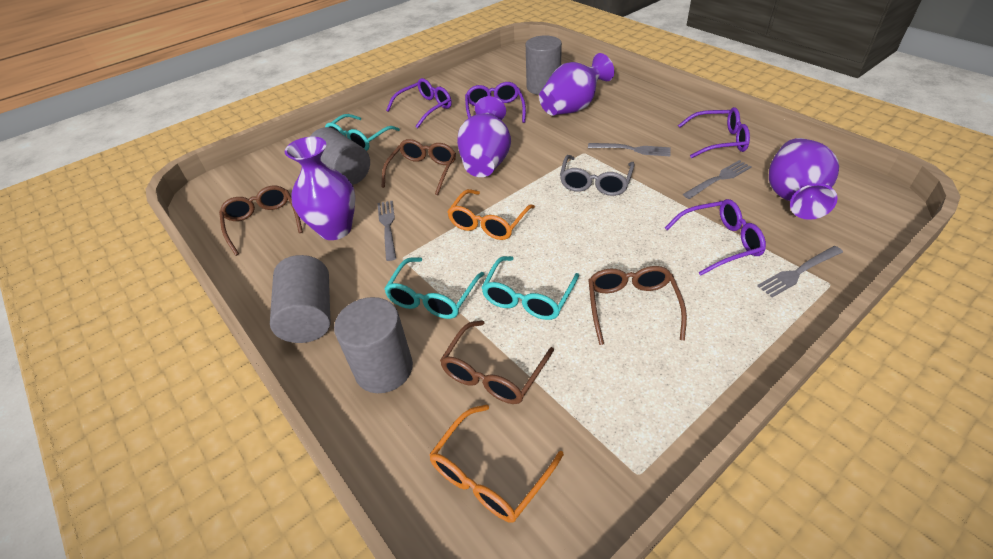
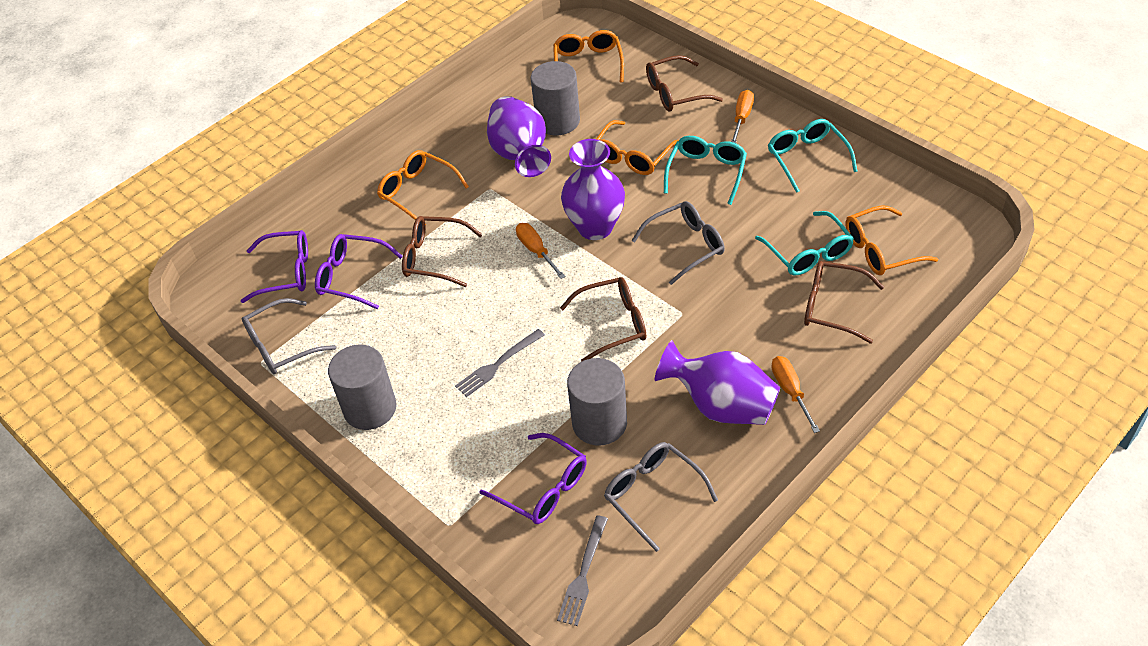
grey cylinder: 4 -> 3
grey fork: 4 -> 2
grey glasses: 1 -> 3
orange glasses: 2 -> 4
orange screwdriver: 0 -> 3
purple glasses: 4 -> 3
purple vase: 4 -> 3

